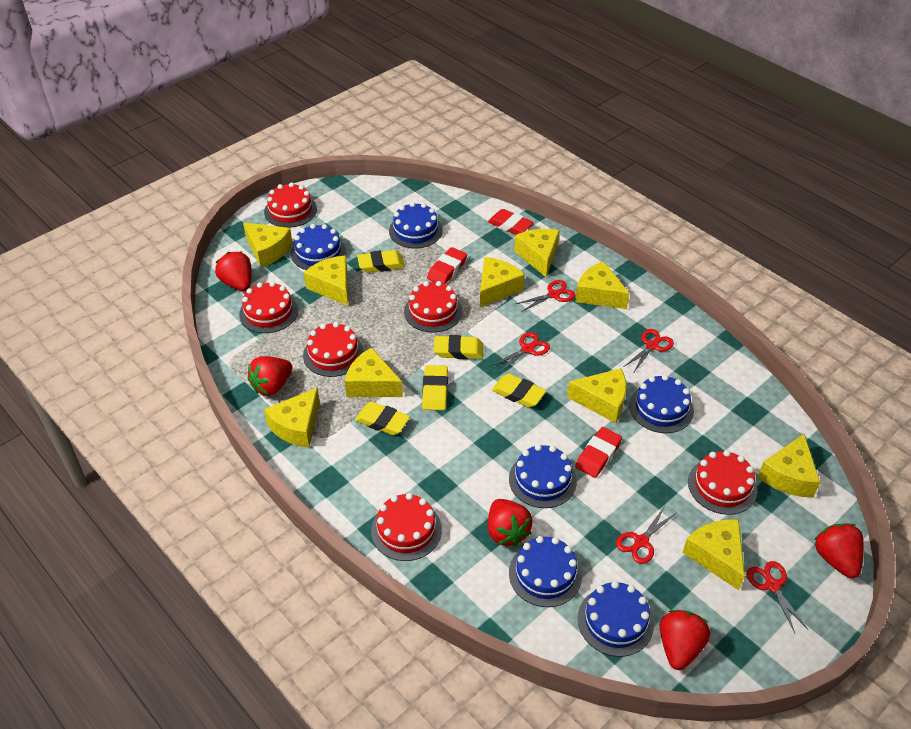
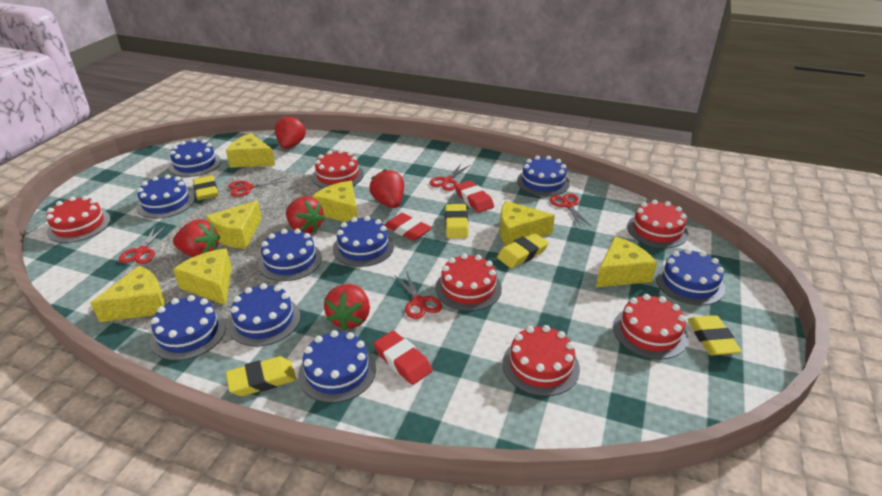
blue cake: 6 -> 9
yellow cheese: 10 -> 7

